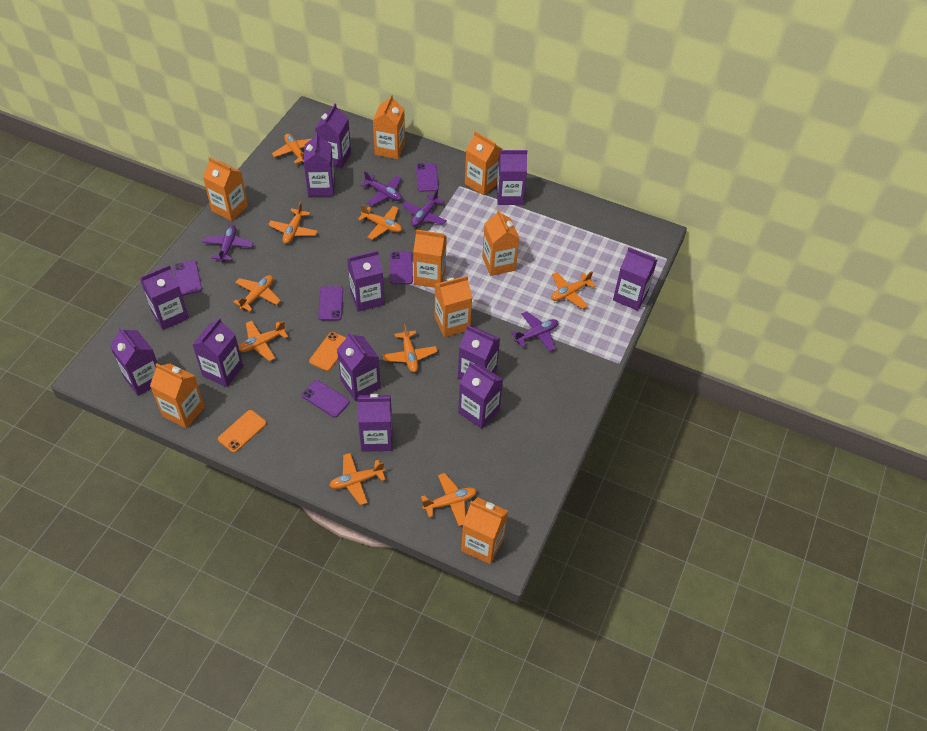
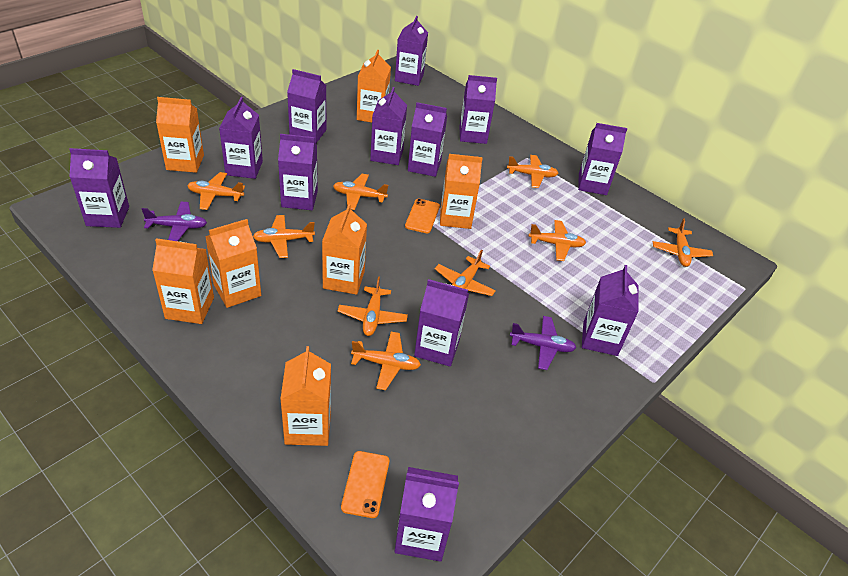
orange carton: 8 -> 7
purple phone: 5 -> 0
purple plane: 4 -> 2

